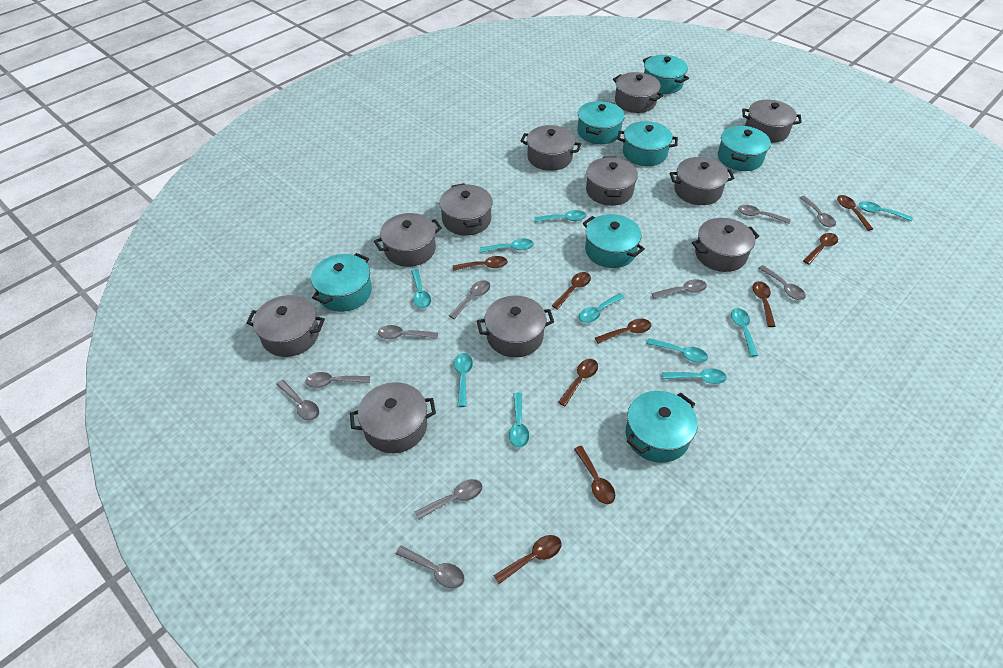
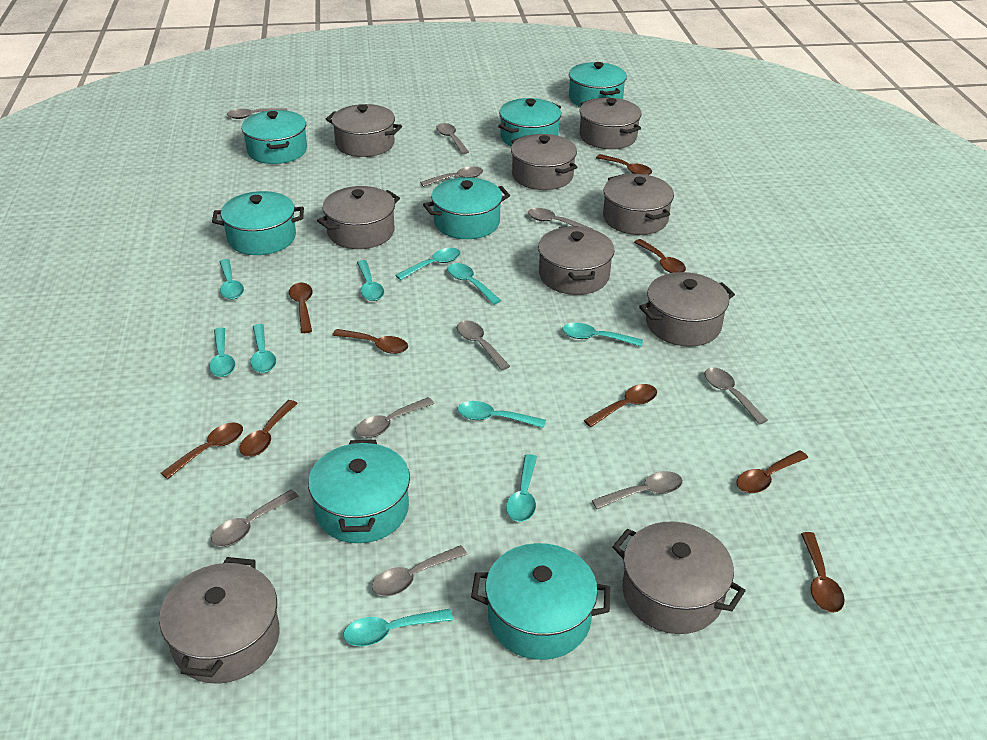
grey pot: 11 -> 9

